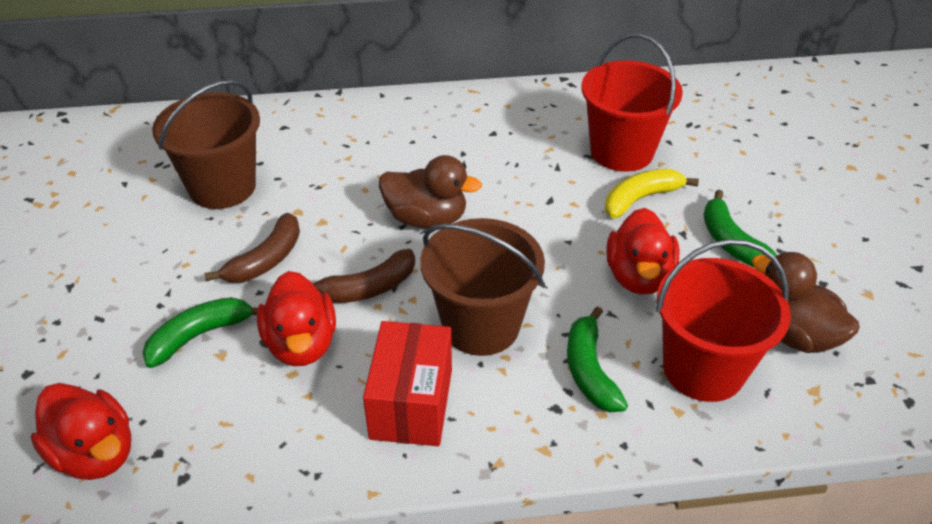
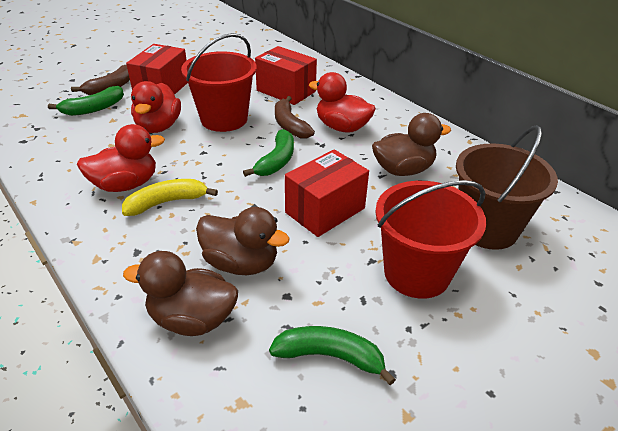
brown bucket: 2 -> 1
brown duck: 2 -> 3
red box: 1 -> 3

